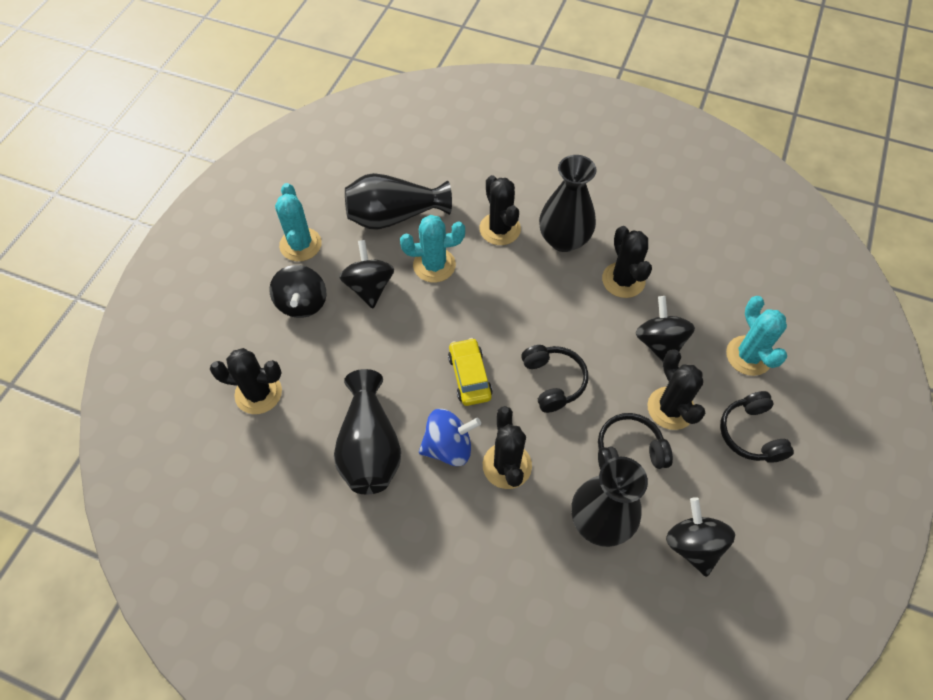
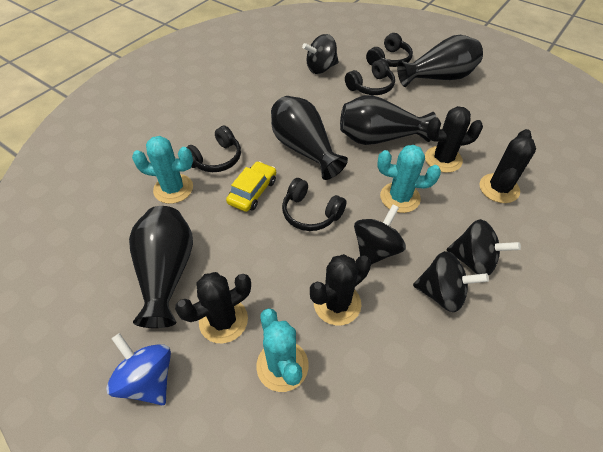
black cactus: 5 -> 4
black headphones: 3 -> 4

